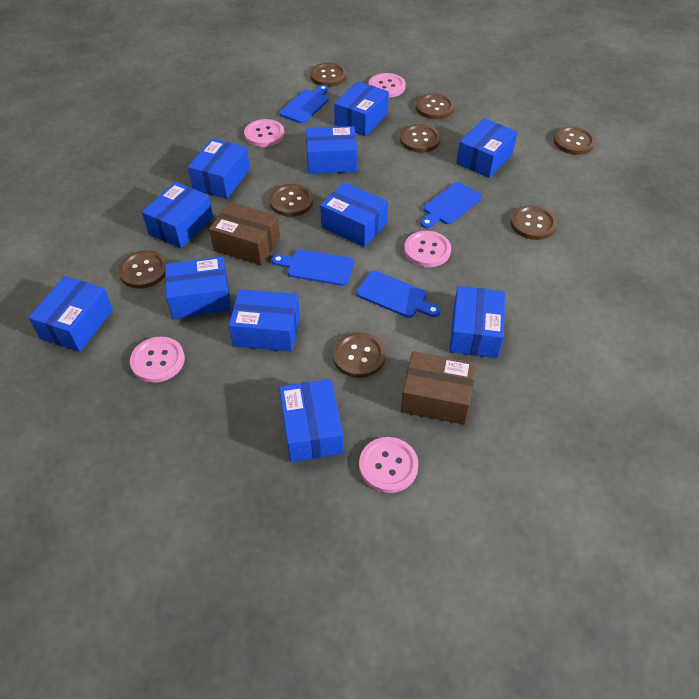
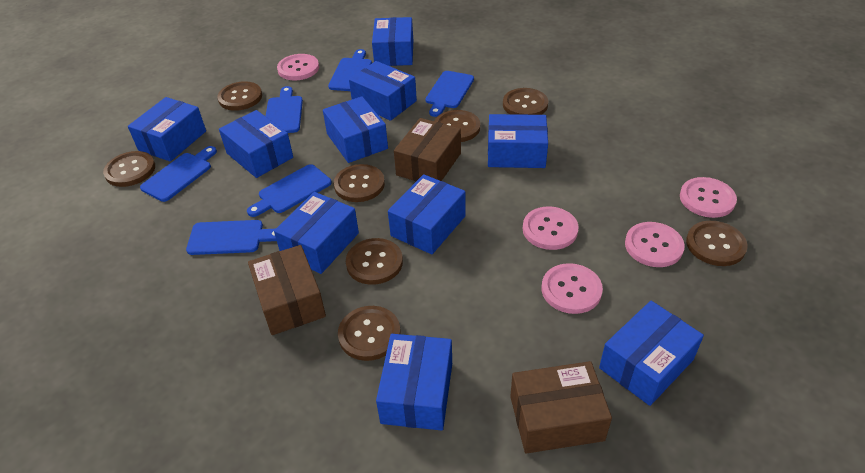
blue box: 11 -> 10
blue cutting board: 4 -> 6
brown box: 2 -> 3

